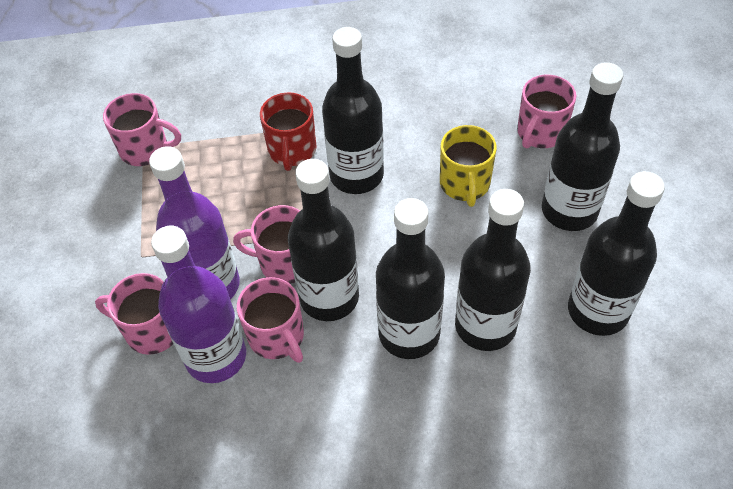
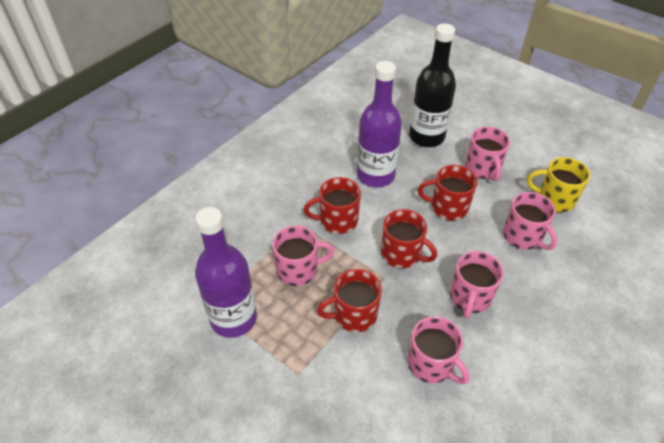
black bottle: 6 -> 1
red mug: 1 -> 4

